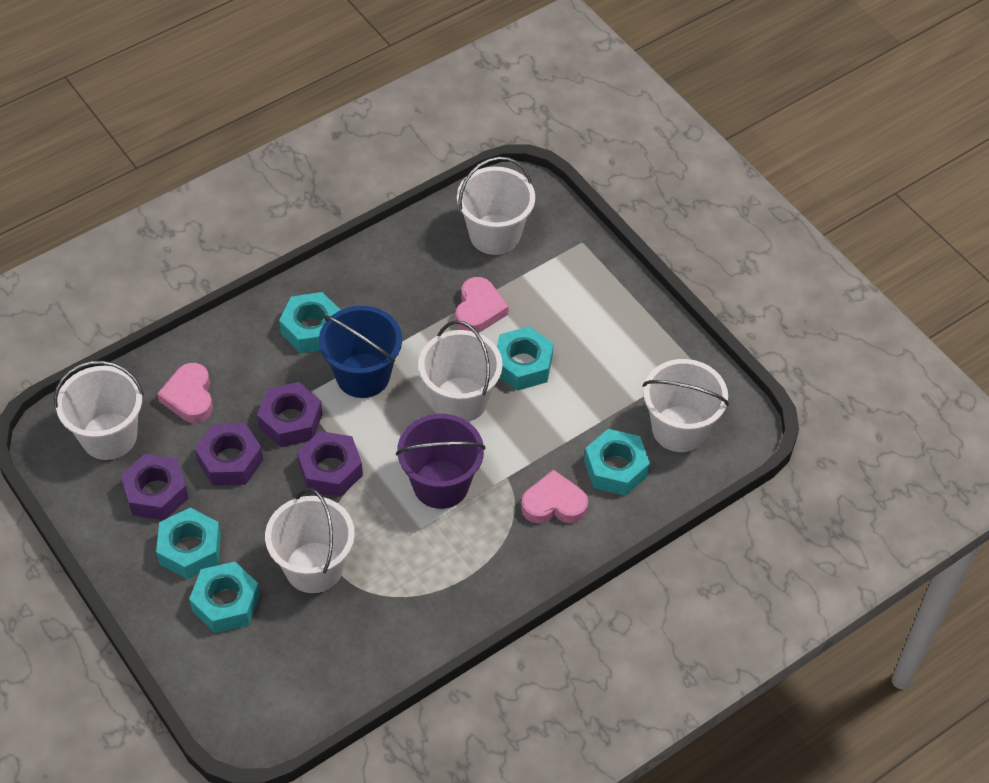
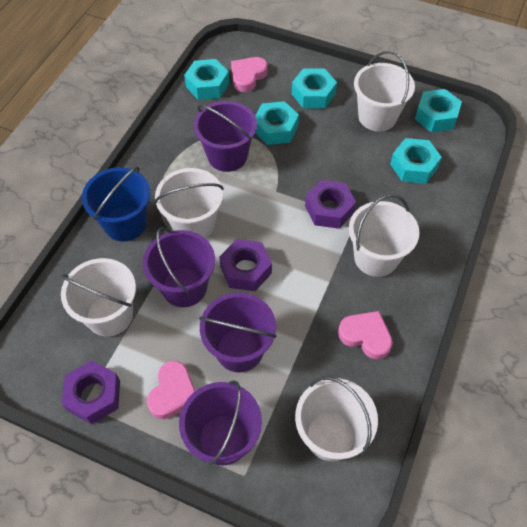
purple bucket: 1 -> 4
purple nut: 4 -> 3

